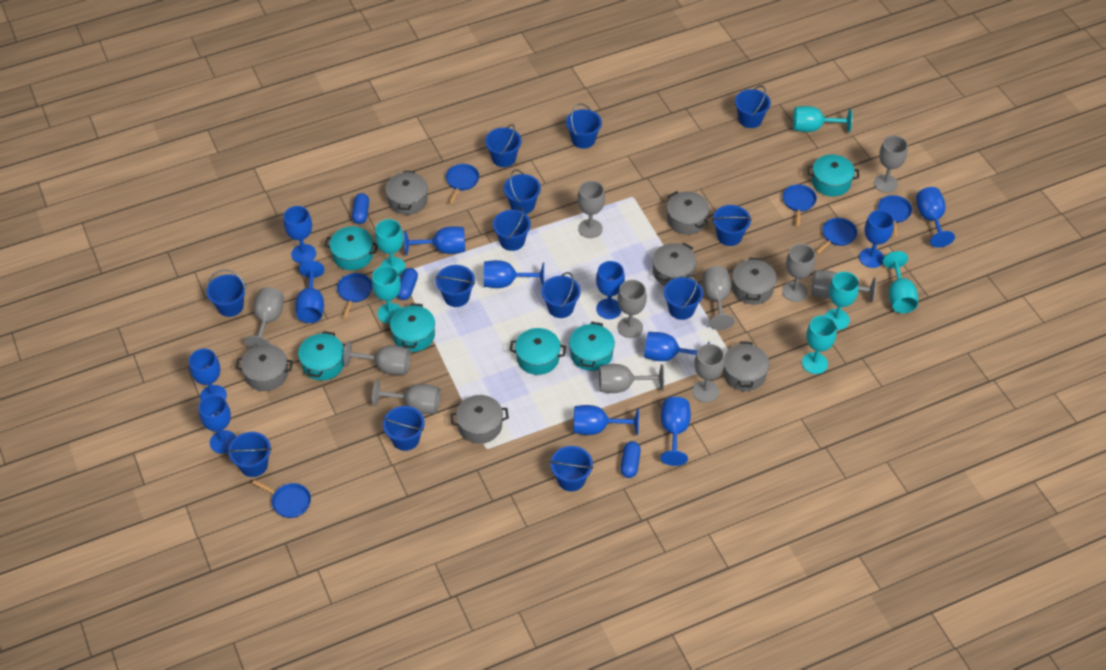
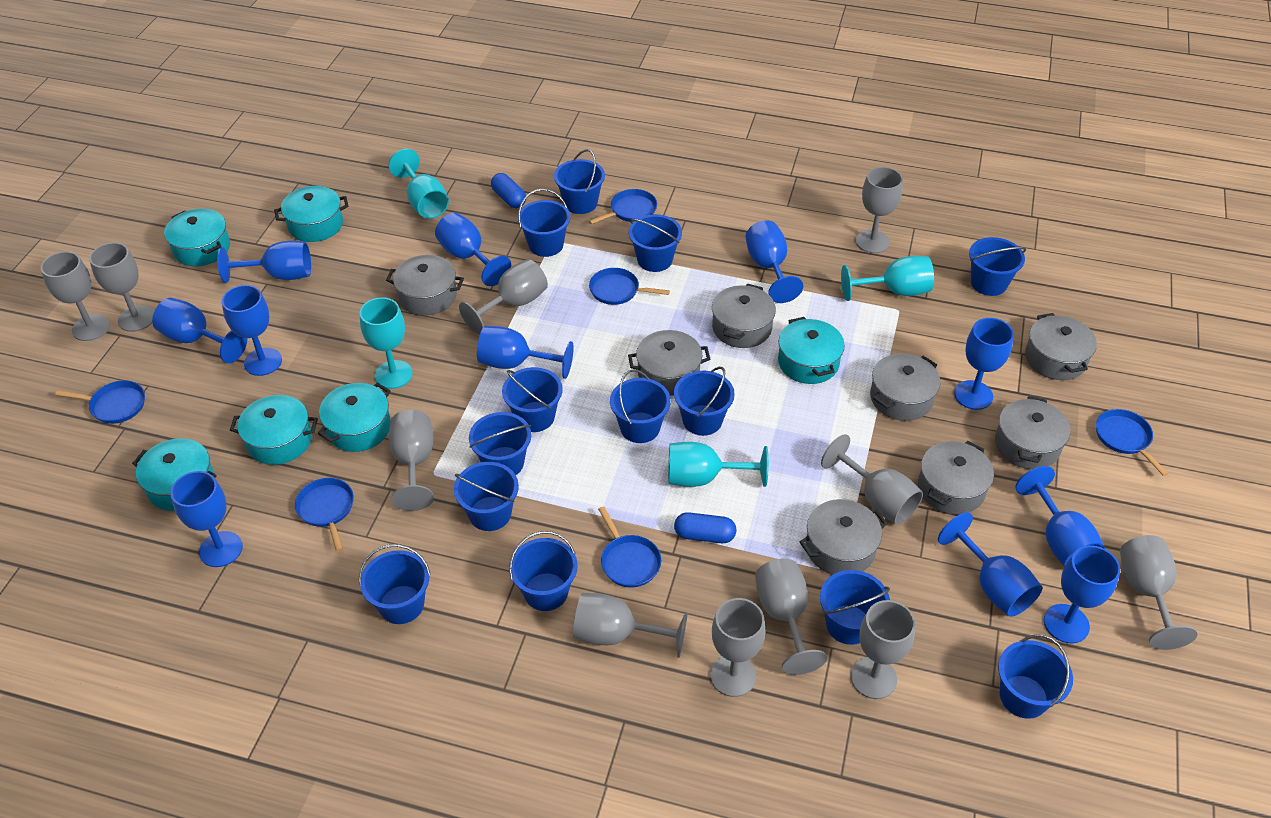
blue capsule: 3 -> 2
blue goblet: 12 -> 11
grey pot: 7 -> 8
turquoise goblet: 6 -> 4

